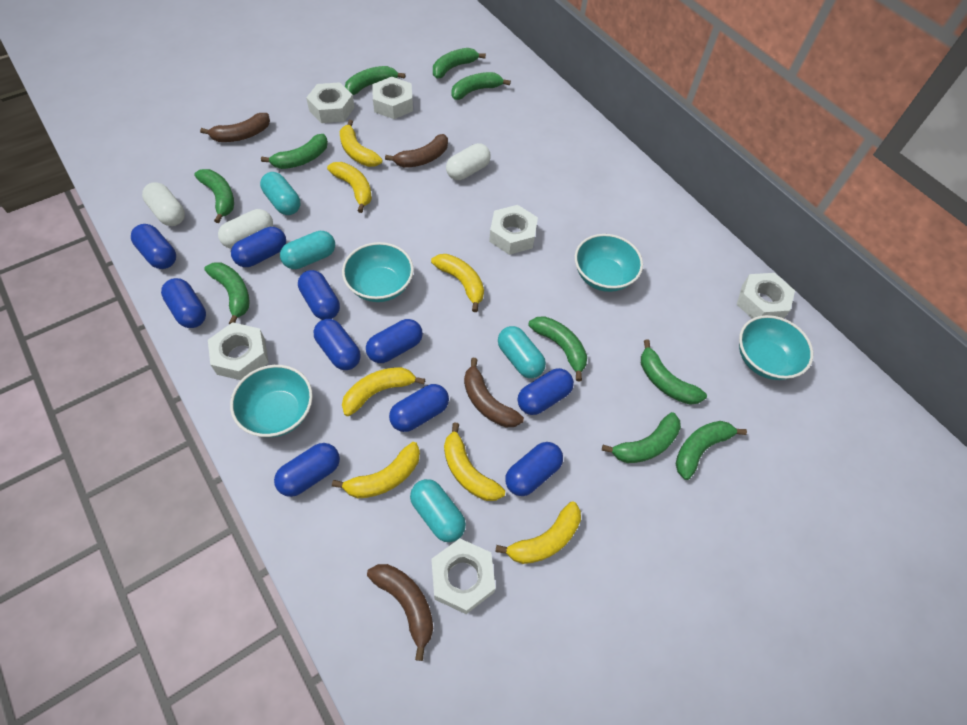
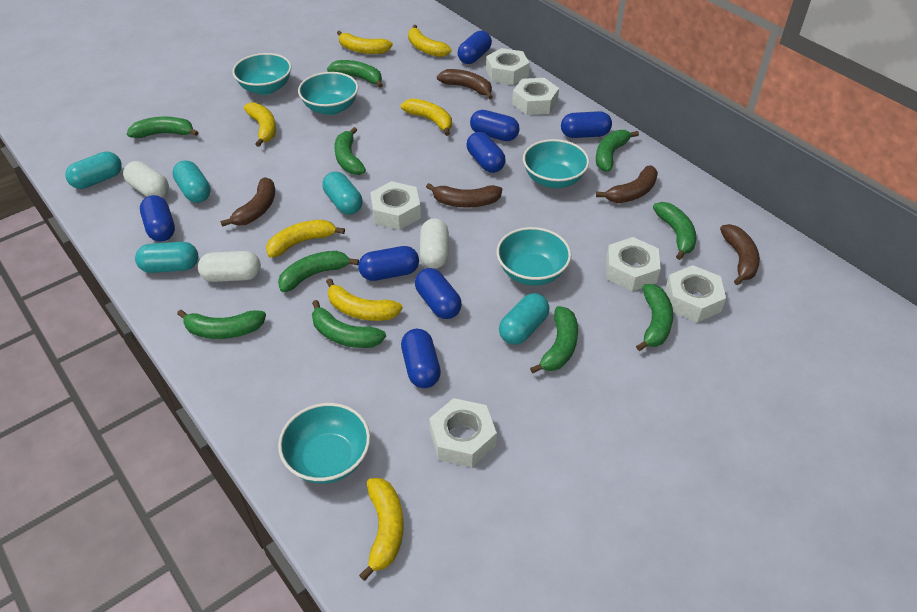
blue capsule: 10 -> 8
brown banana: 4 -> 5
turquoise bowl: 4 -> 5
turquoise capsule: 4 -> 5

